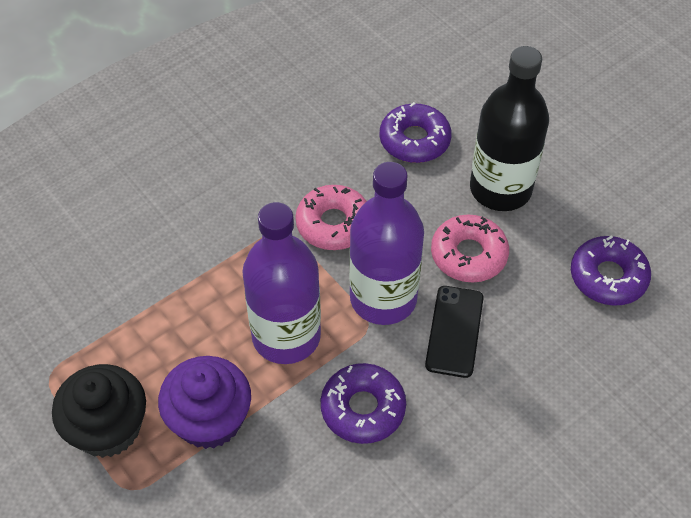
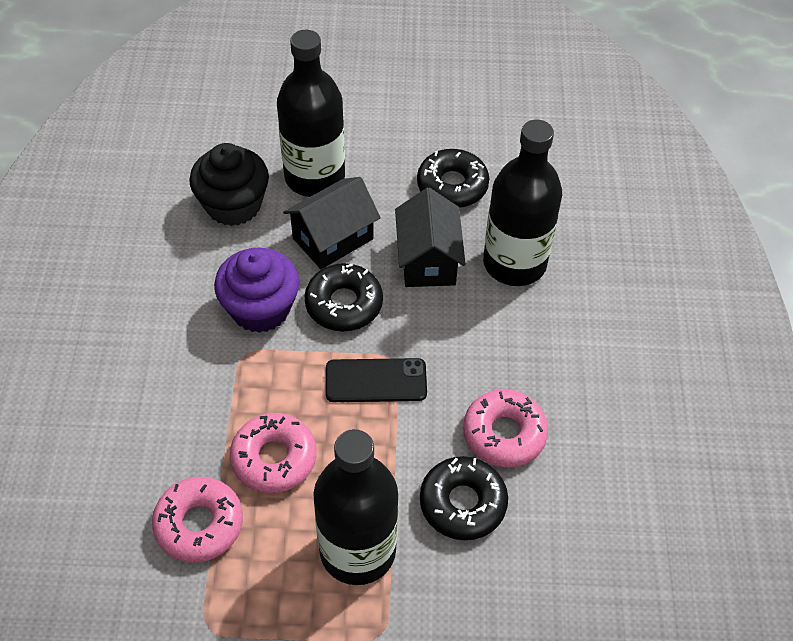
black bottle: 1 -> 3
black donut: 0 -> 3
black house: 0 -> 2
pink donut: 2 -> 3
purple bottle: 2 -> 0
purple donut: 3 -> 0

